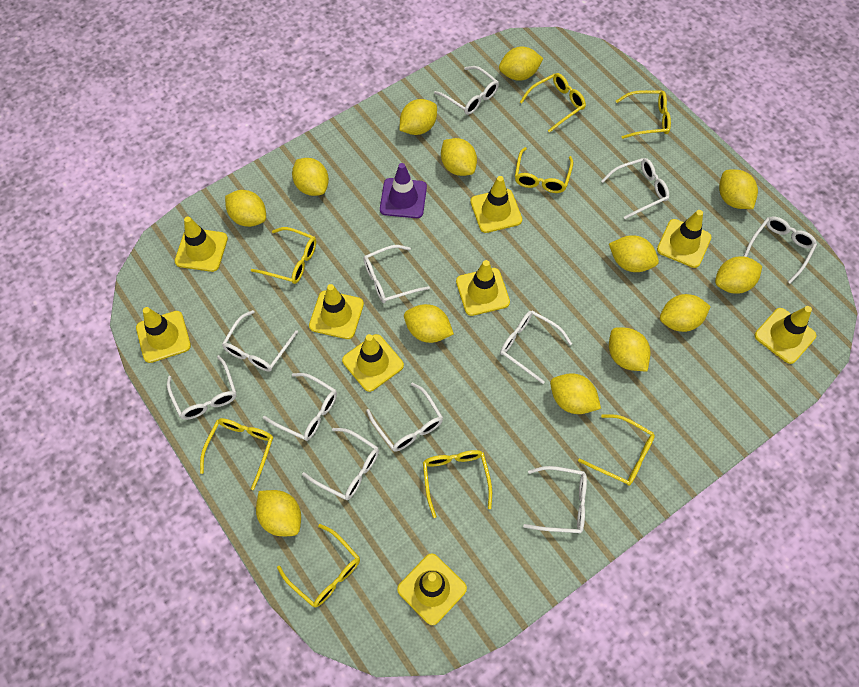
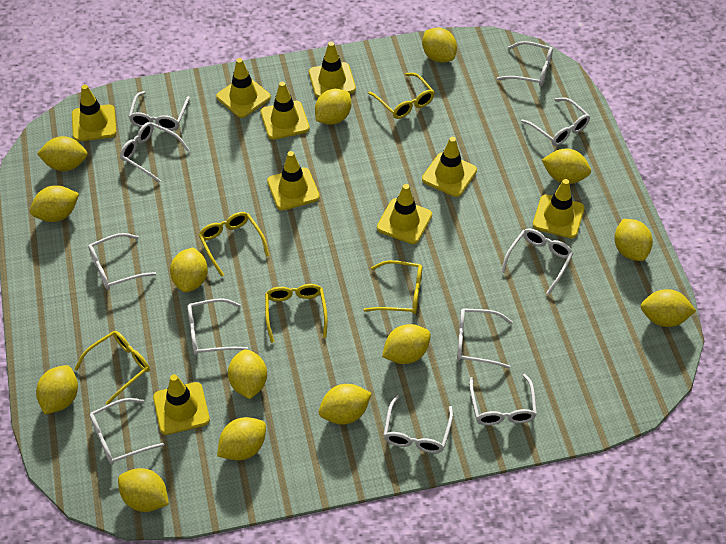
purple traffic cone: 1 -> 0
yellow glasses: 8 -> 5
yellow lemon: 13 -> 14

